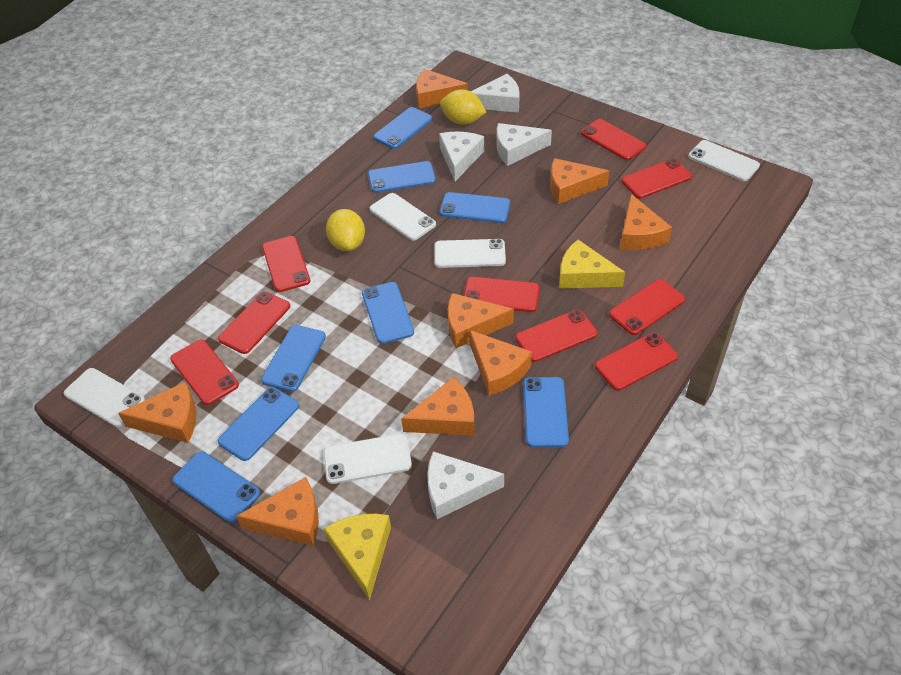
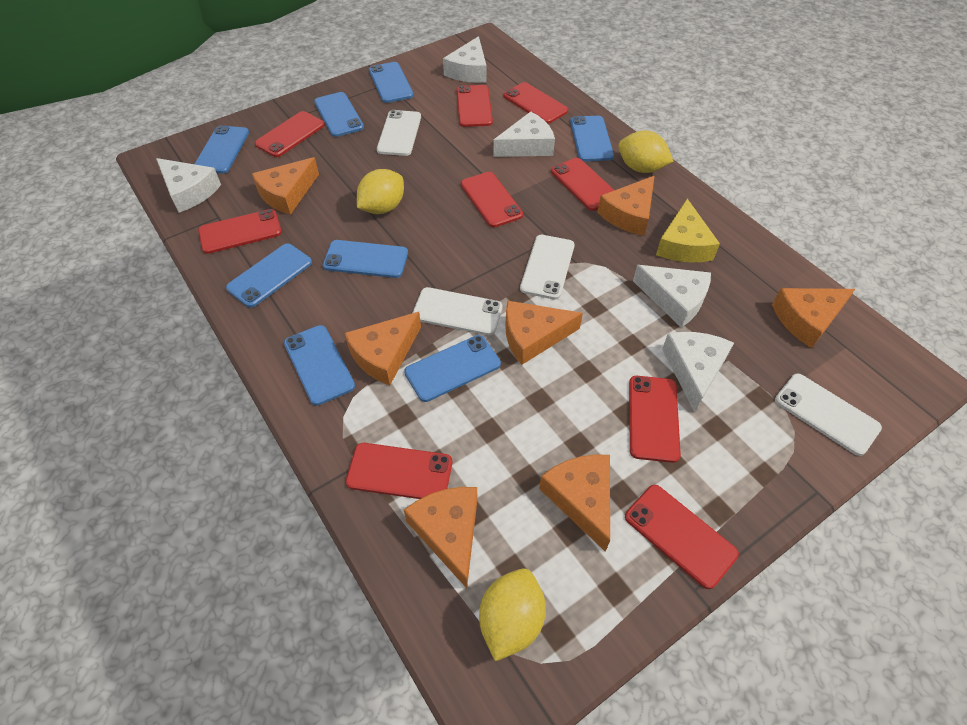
orange cheese: 8 -> 7
white cheese: 4 -> 5
white phone: 5 -> 4
yellow cheese: 2 -> 1
yellow lemon: 2 -> 3

